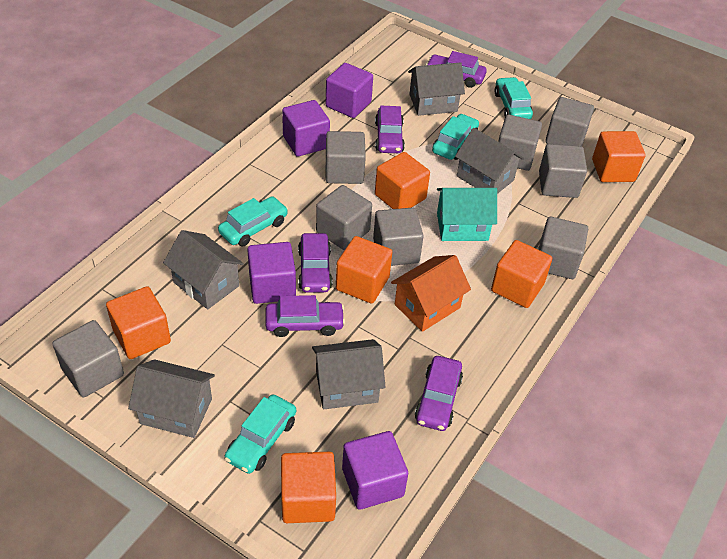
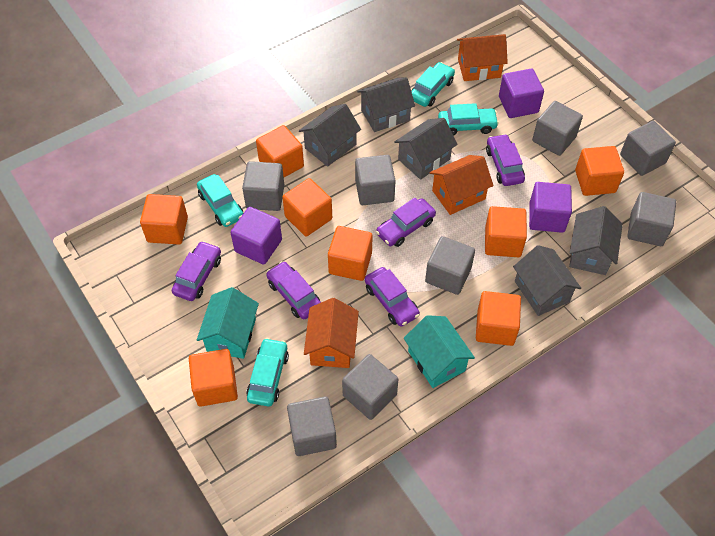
orange cube: 6 -> 8
orange house: 1 -> 3
purple cube: 4 -> 3
turquoise house: 1 -> 2

